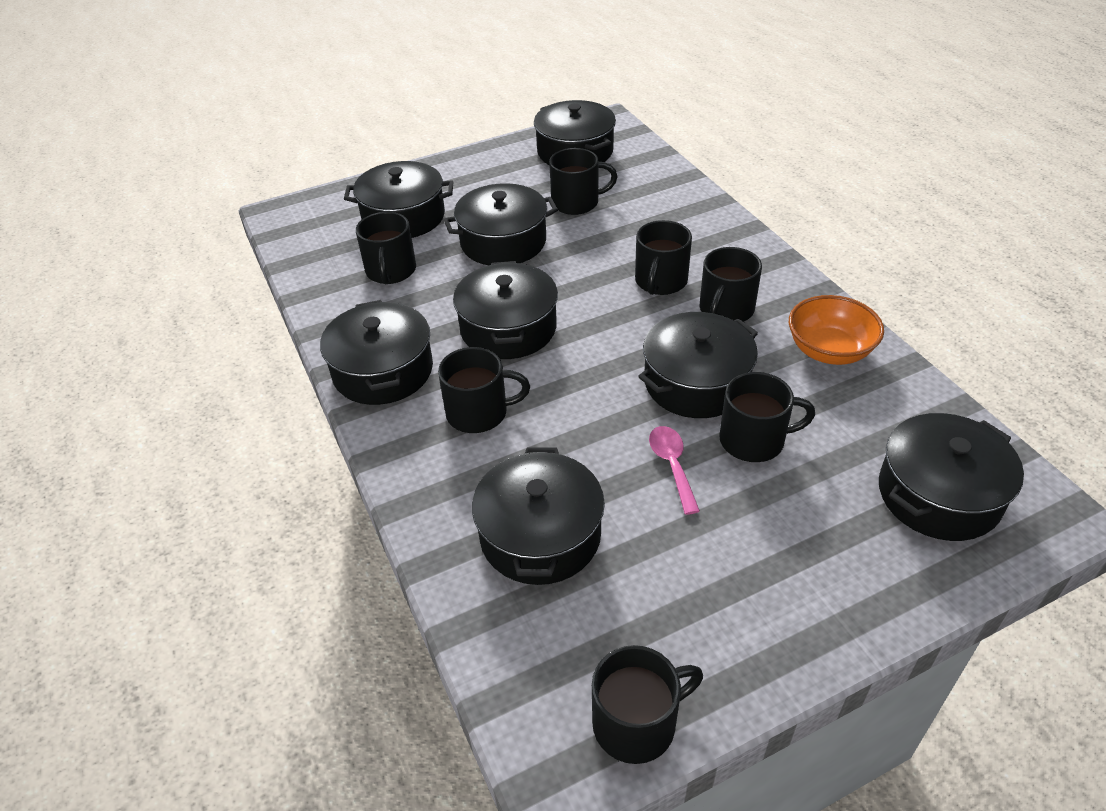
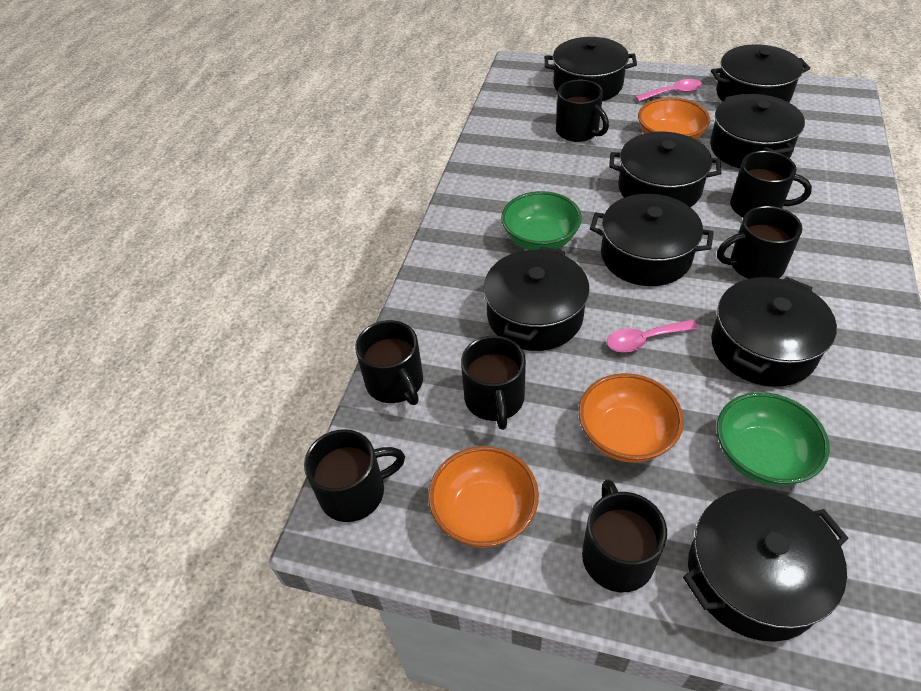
green bowl: 0 -> 2
orange bowl: 1 -> 3
pink spoon: 1 -> 2

